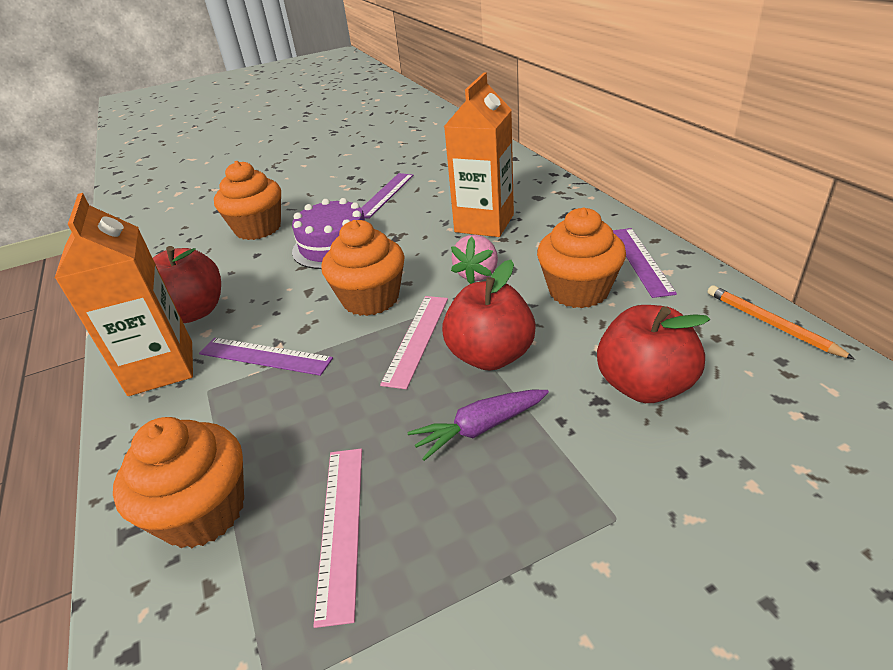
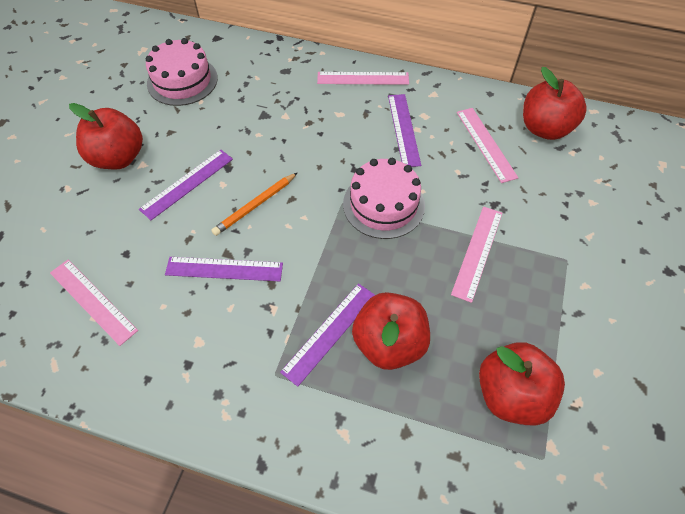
orange carton: 2 -> 0
orange cupcake: 4 -> 0
pink cake: 0 -> 2
pink ruler: 2 -> 4
pink strawberry: 1 -> 0
purple cake: 1 -> 0
purple carrot: 1 -> 0
purple ruler: 3 -> 4
red apple: 3 -> 4

